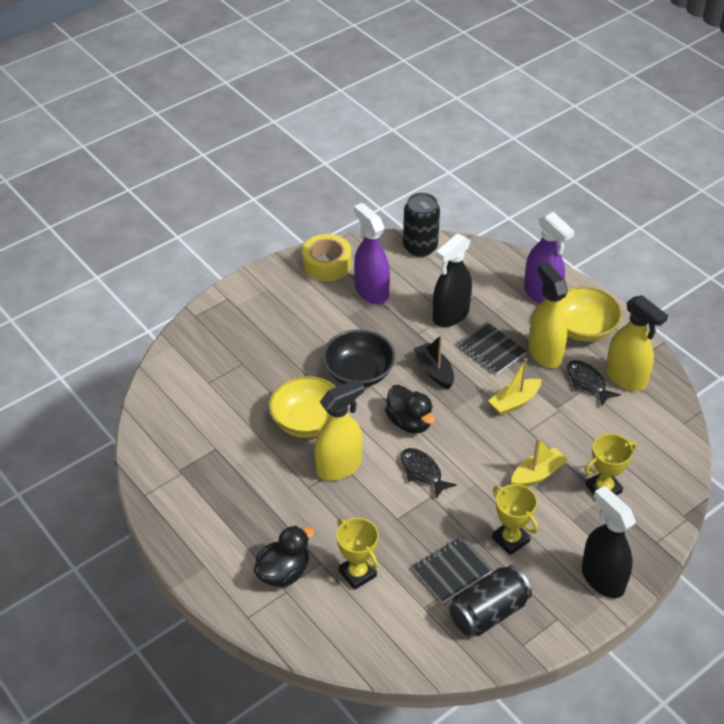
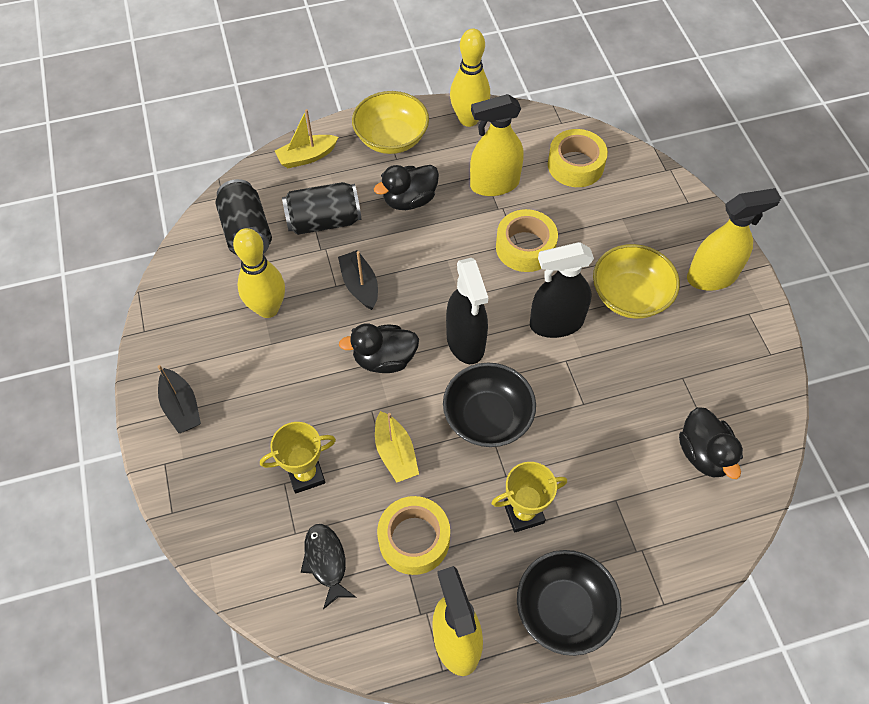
black boat: 1 -> 2
black bowl: 1 -> 2
black duck: 2 -> 3
black fish: 2 -> 1
black notebook: 2 -> 0
purple spray bottle: 2 -> 0
yellow bowling pin: 0 -> 2
yellow tape: 1 -> 3
yellow trophy: 3 -> 2

